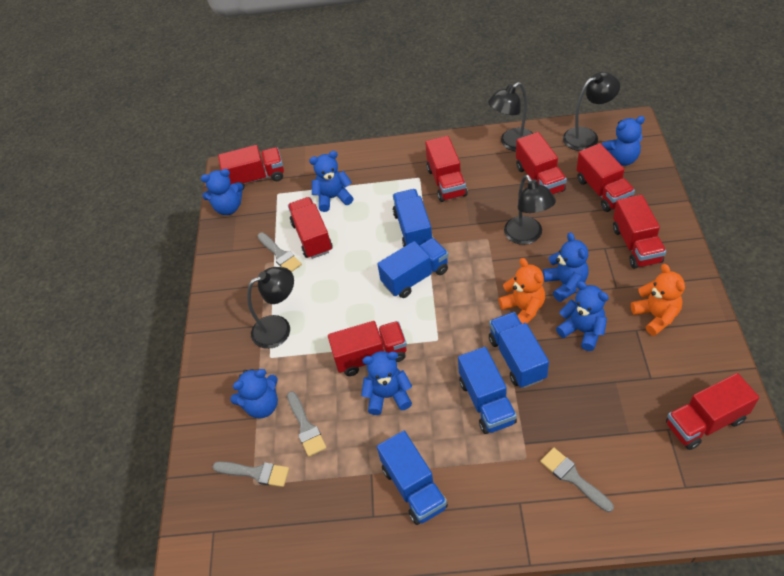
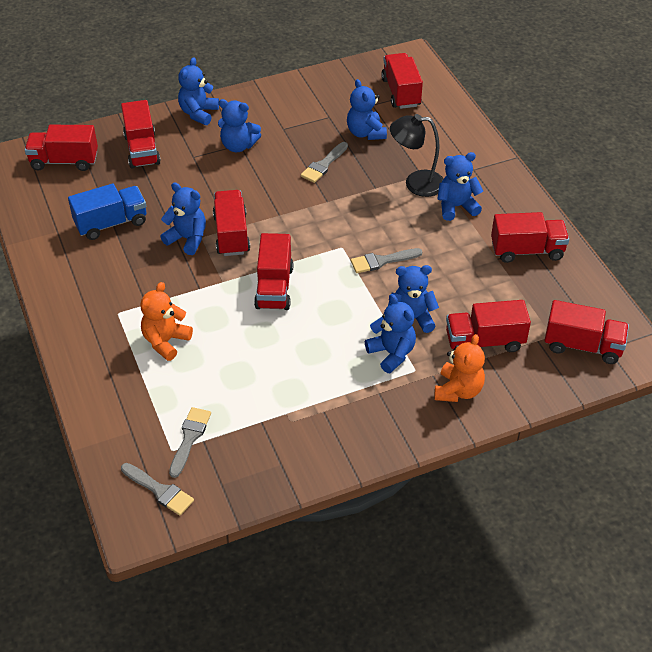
black lamp: 4 -> 1
blue truck: 5 -> 1

